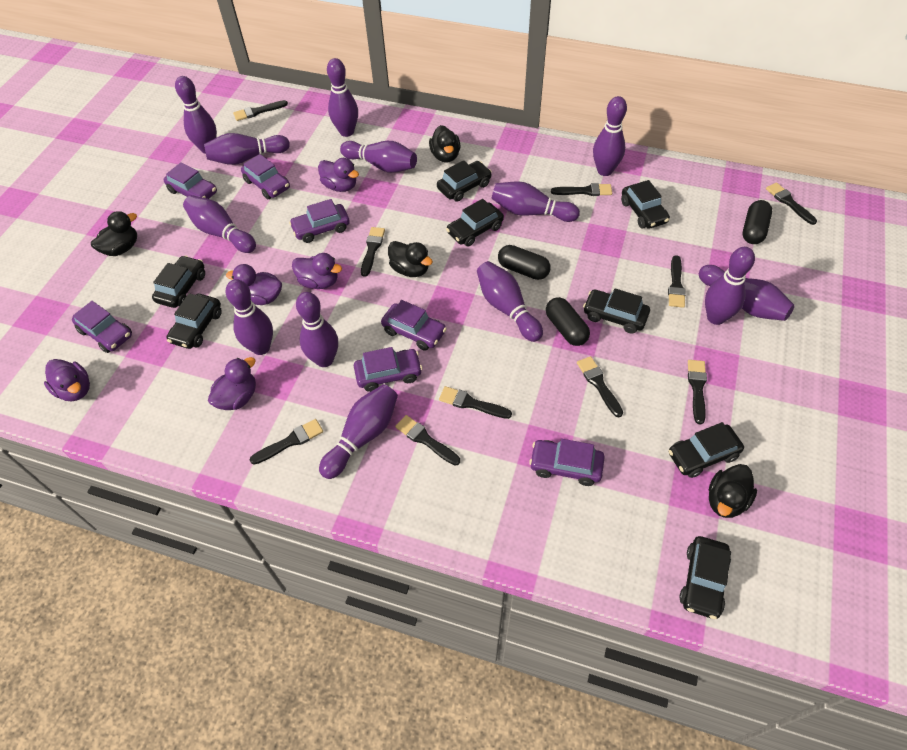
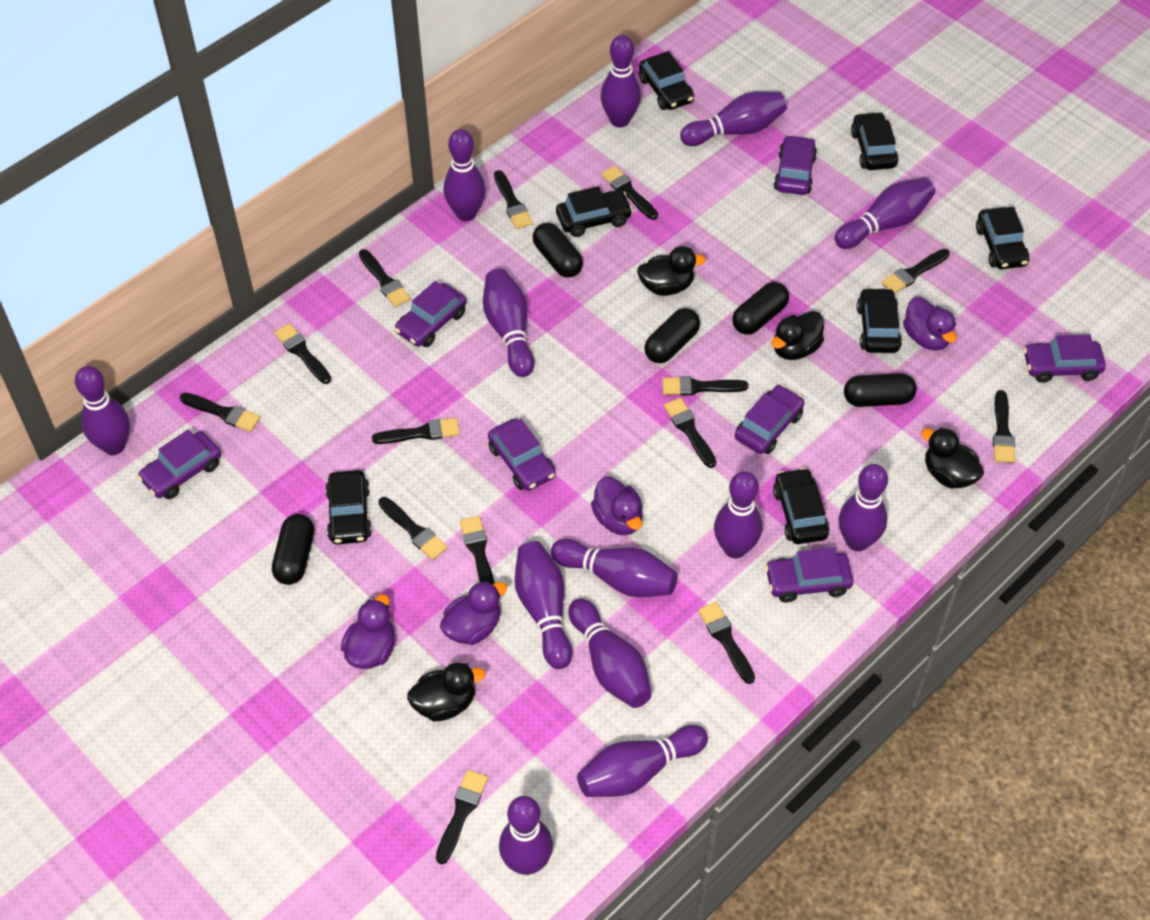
black brush: 10 -> 14
black capsule: 3 -> 5
black car: 8 -> 7
purple duck: 5 -> 4

